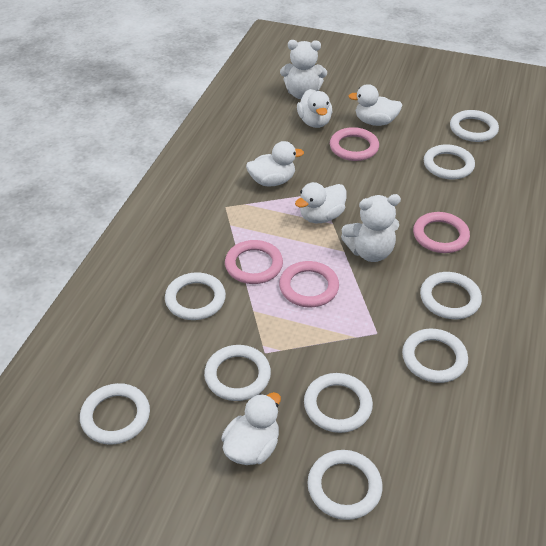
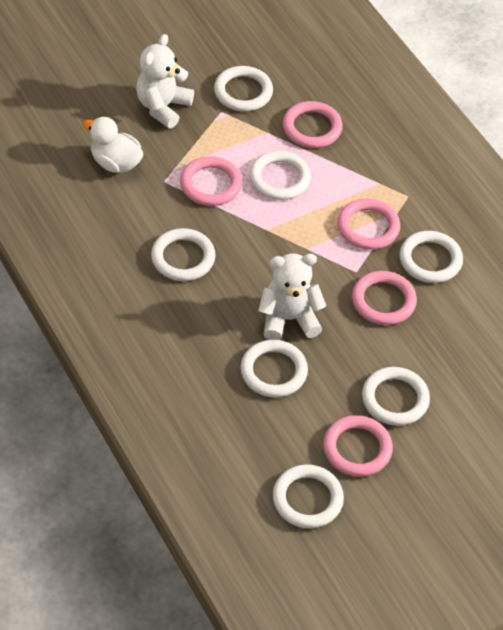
pink ring: 4 -> 5
white duck: 5 -> 1
white ring: 9 -> 7

